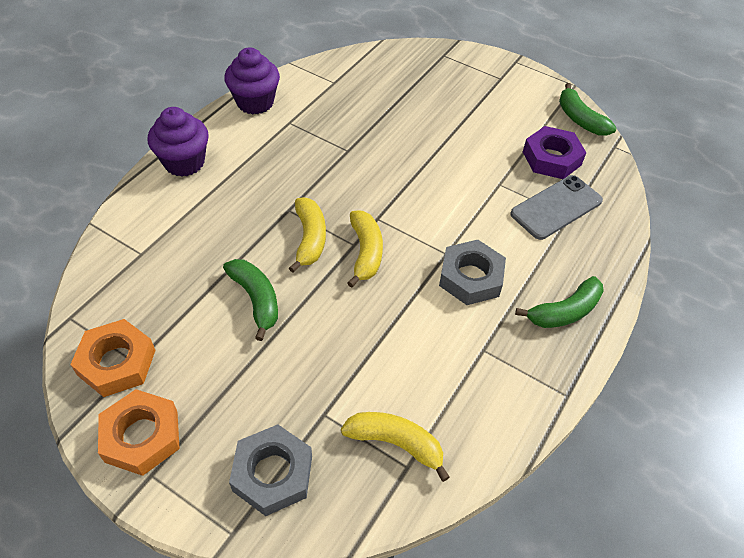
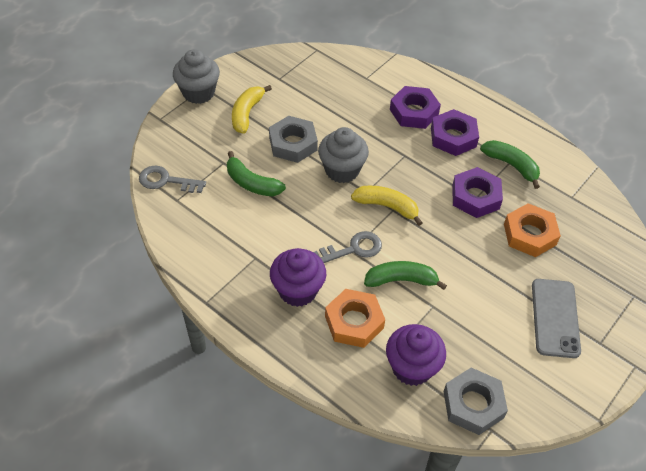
grey cupcake: 0 -> 2
grey key: 0 -> 2
purple nut: 1 -> 3
yellow banana: 3 -> 2

